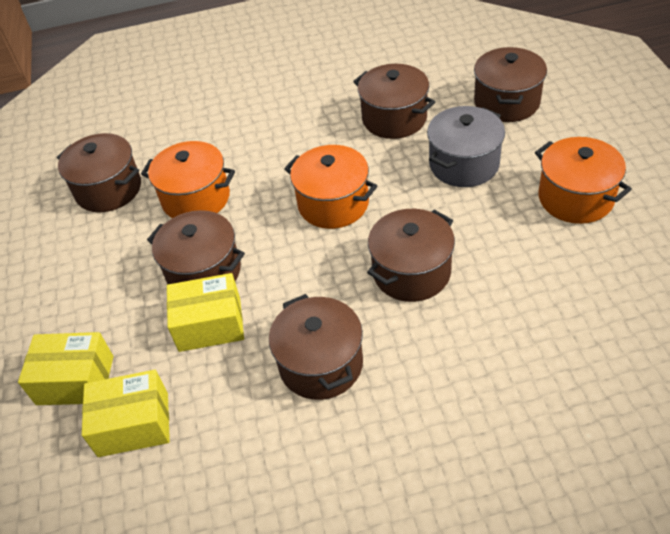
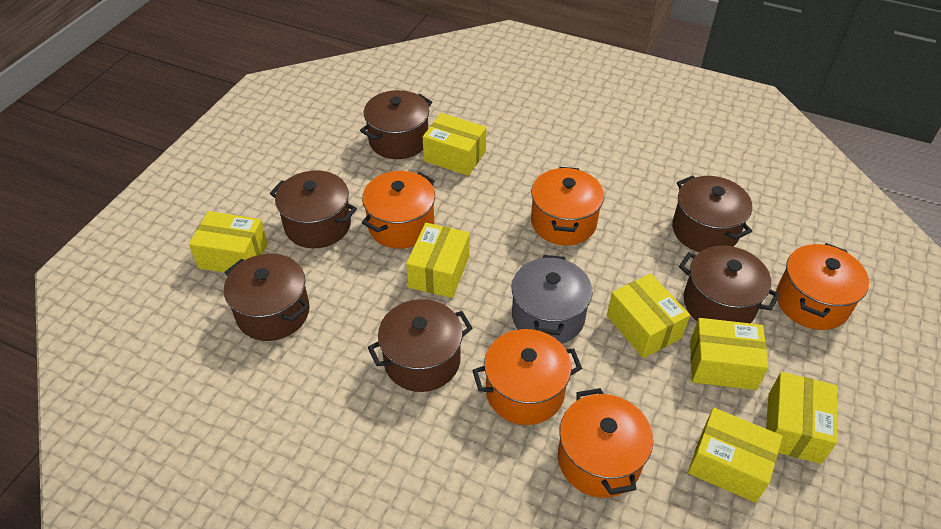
orange pot: 3 -> 5
yellow box: 3 -> 7

